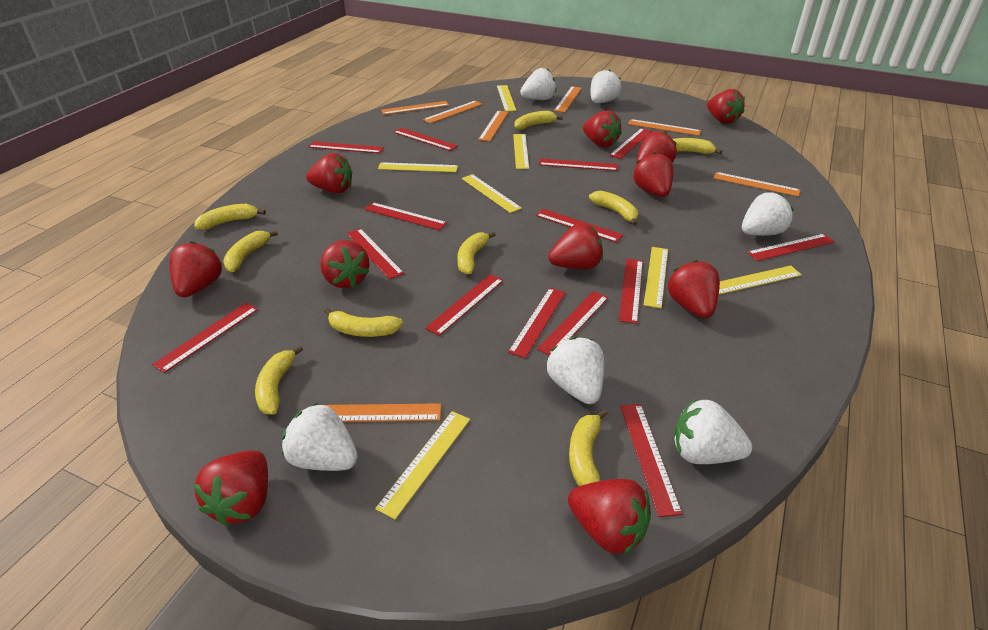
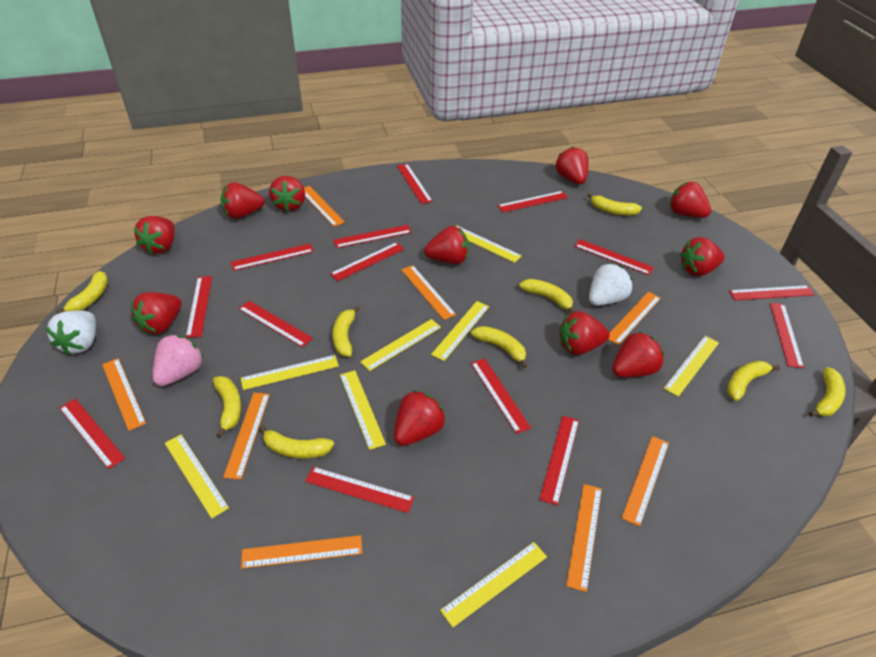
orange ruler: 7 -> 8
pink strawberry: 0 -> 1
white strawberry: 6 -> 2
yellow ruler: 7 -> 8

